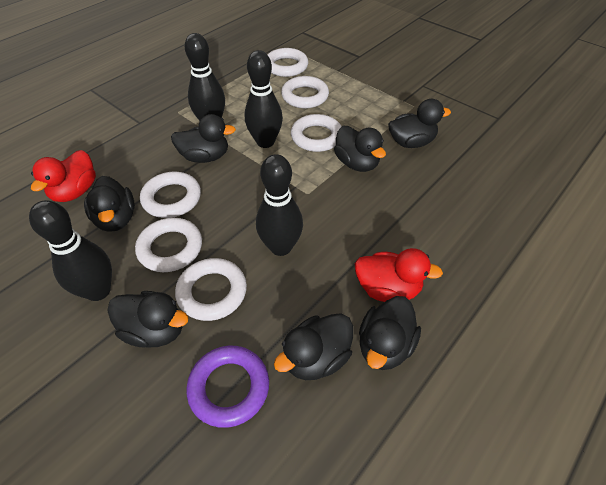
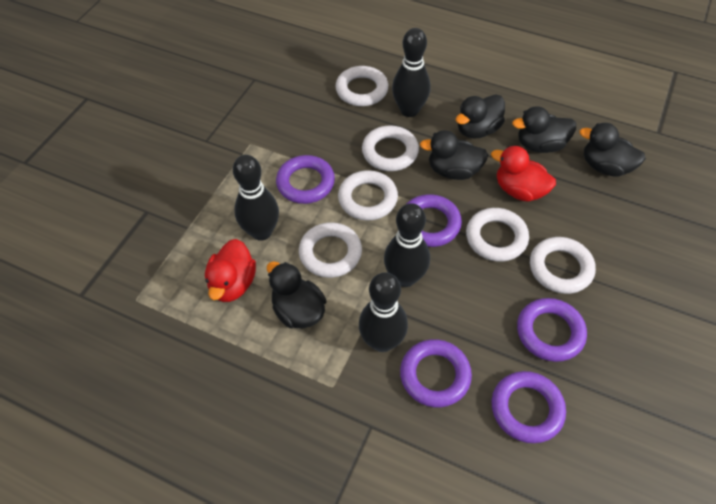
black duck: 7 -> 5
purple ring: 1 -> 5

